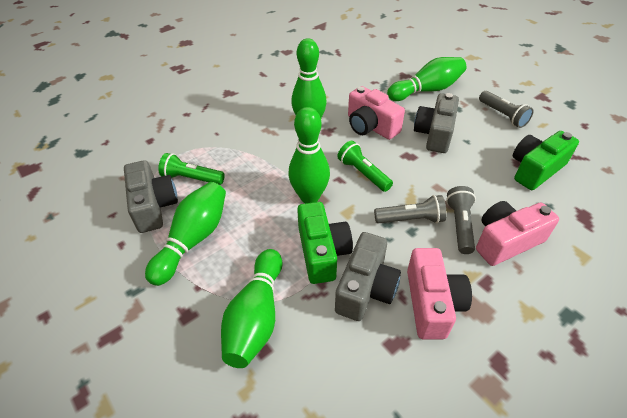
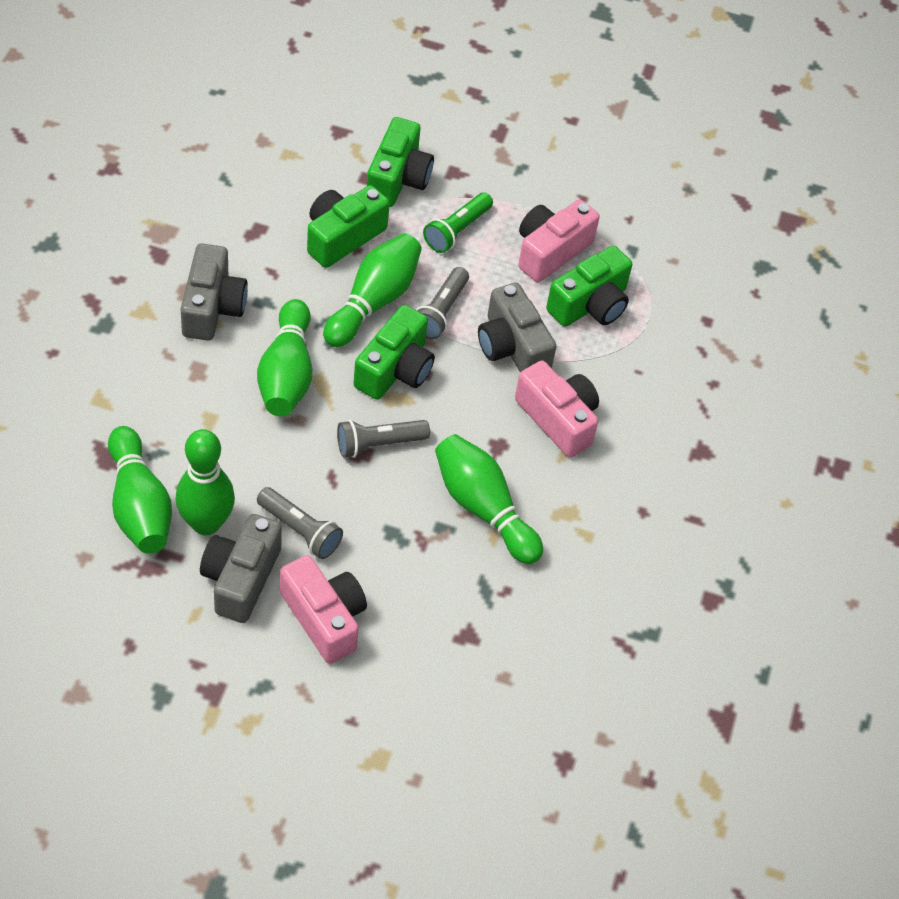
green camera: 2 -> 4
green flashlight: 2 -> 1

